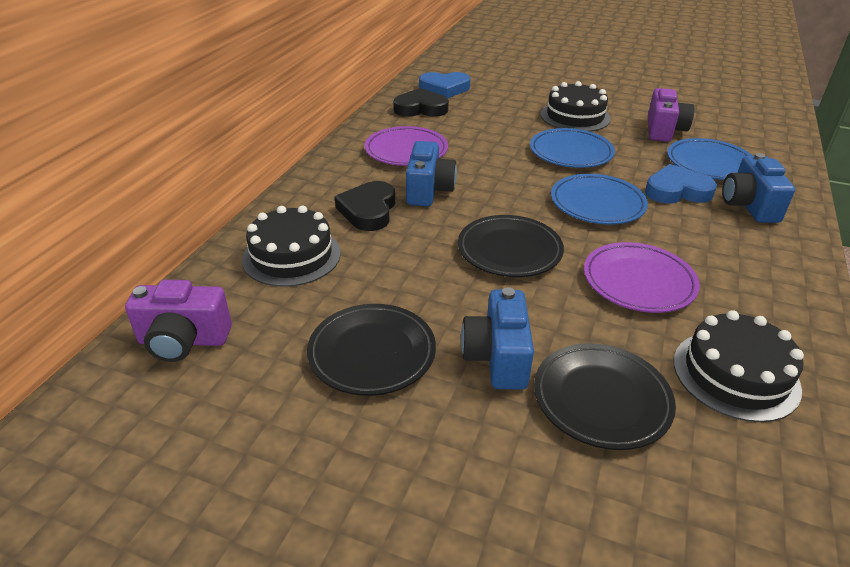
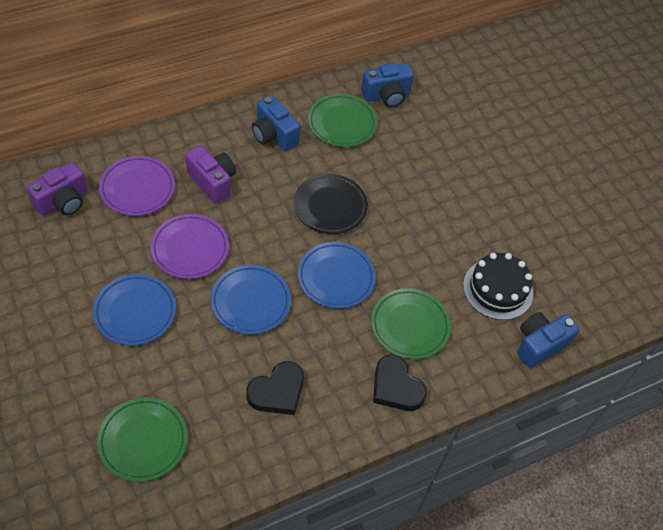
black cake: 3 -> 1
black plate: 3 -> 1
blue heart: 2 -> 0
green plate: 0 -> 3

